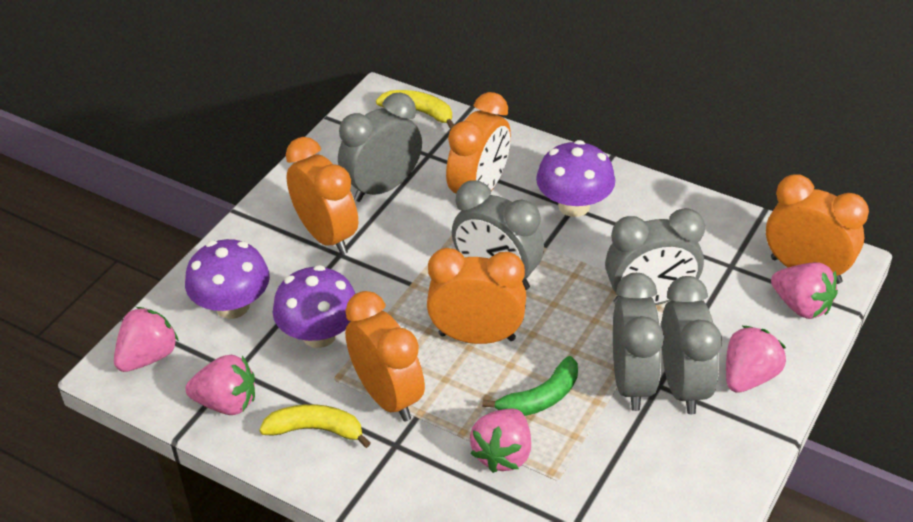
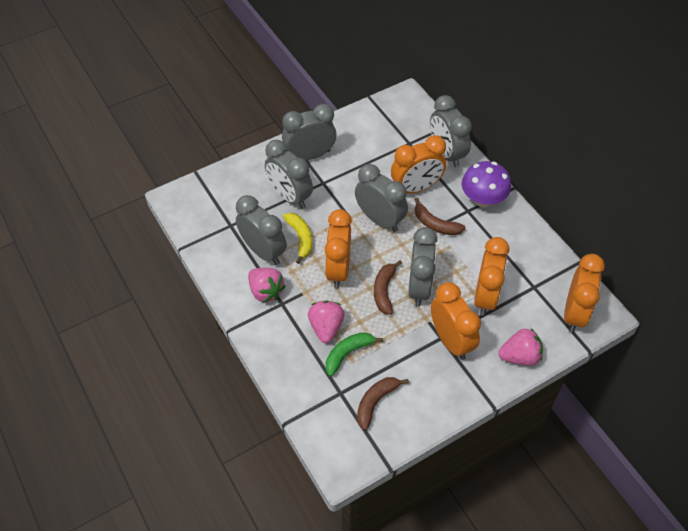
brown banana: 0 -> 3
grey clock: 5 -> 6
pink strawberry: 5 -> 3
purple mushroom: 3 -> 1
yellow banana: 2 -> 1

